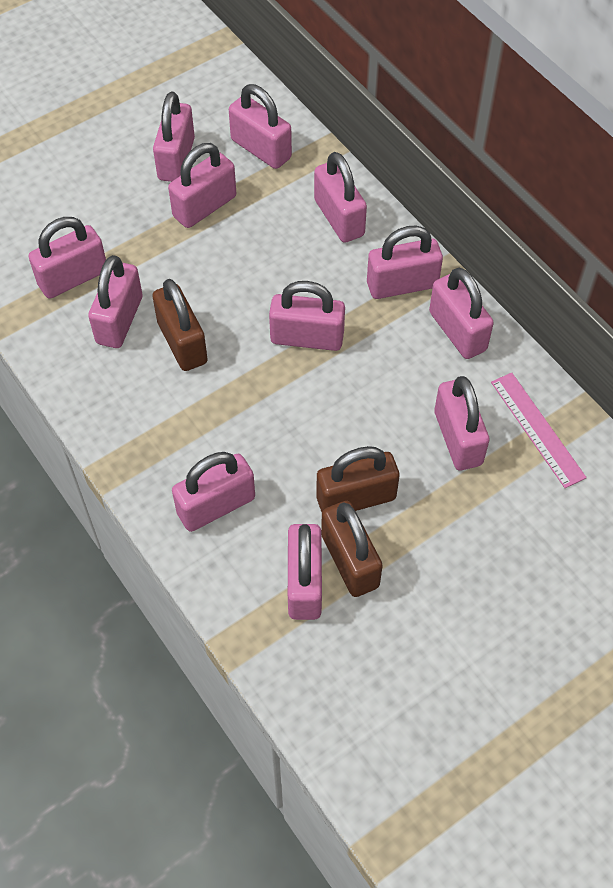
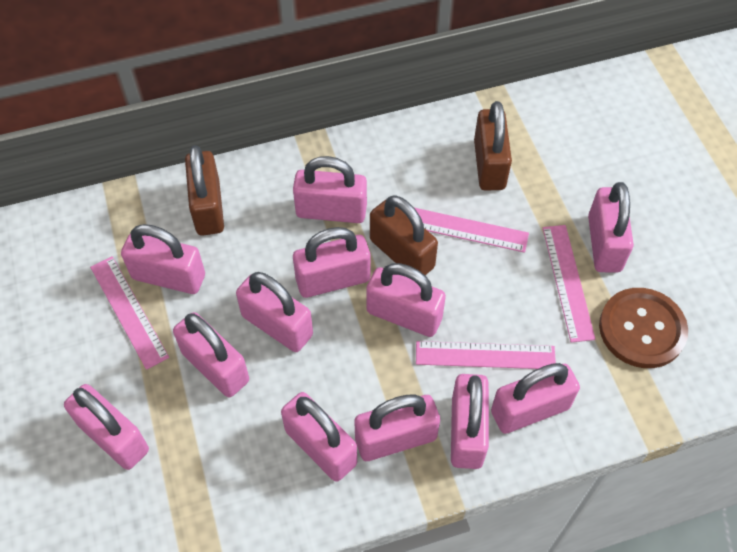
brown button: 0 -> 1
pink ruler: 1 -> 4

